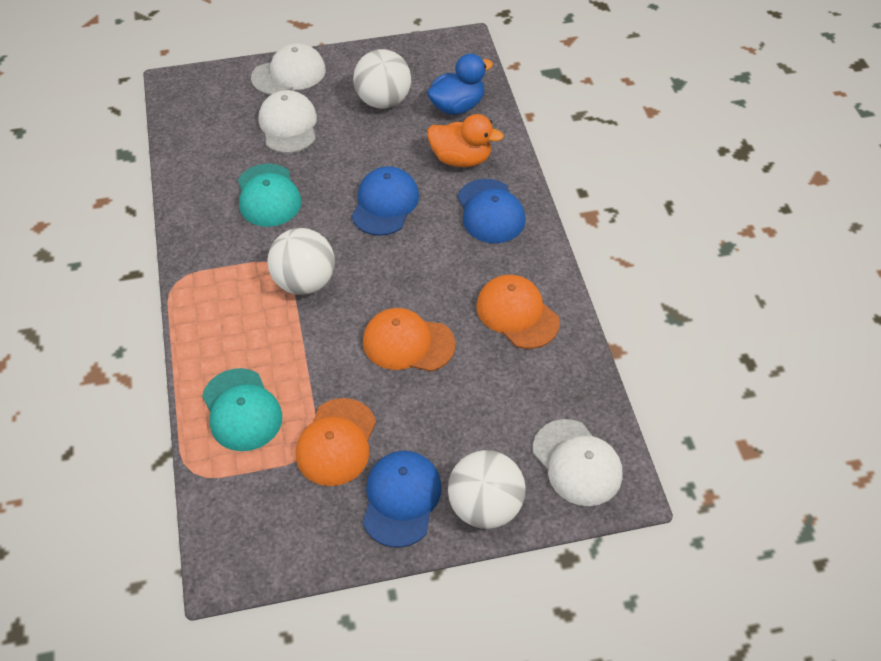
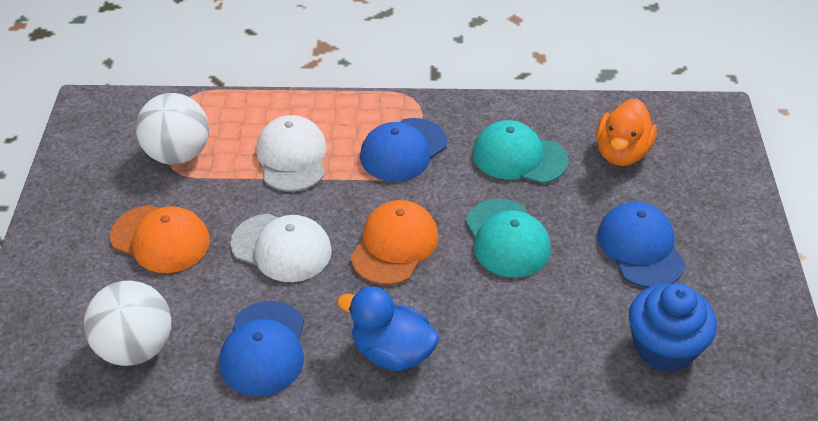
blue cupcake: 0 -> 1
orange cap: 3 -> 2
white ball: 3 -> 2
white cap: 3 -> 2

